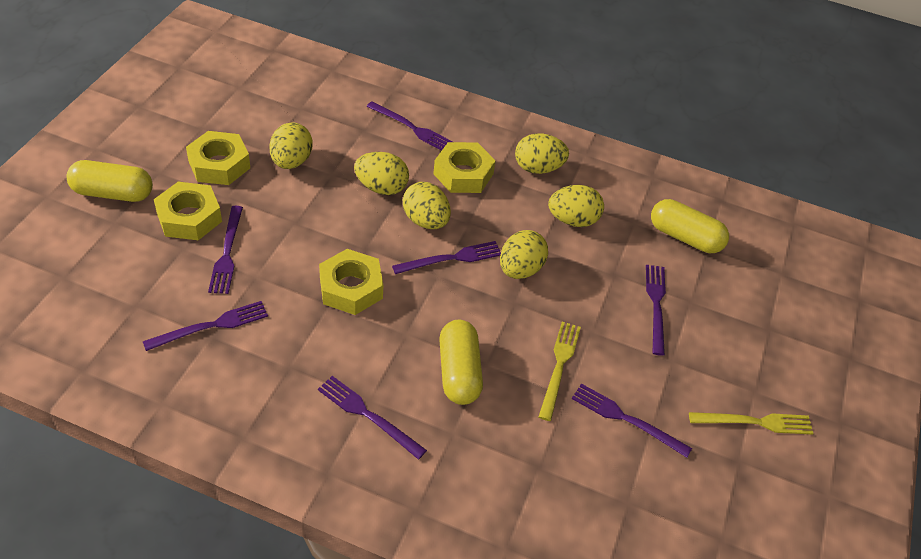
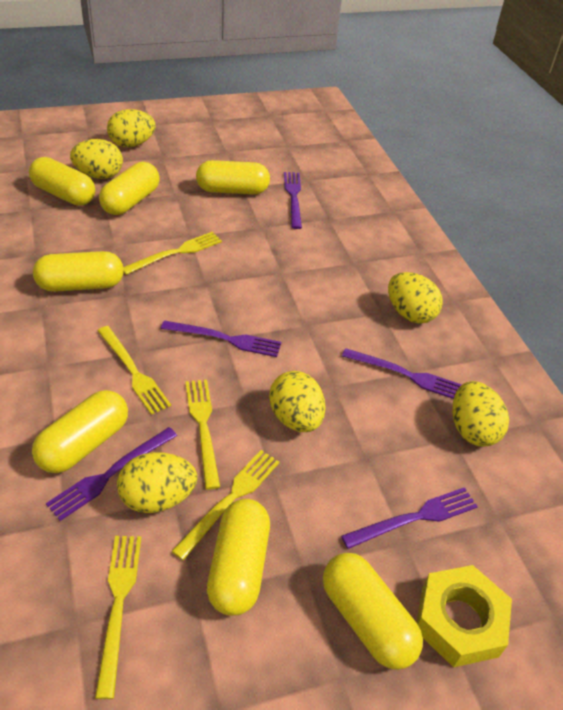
purple fork: 7 -> 5
yellow capsule: 3 -> 7
yellow fork: 2 -> 5
yellow nut: 4 -> 1

